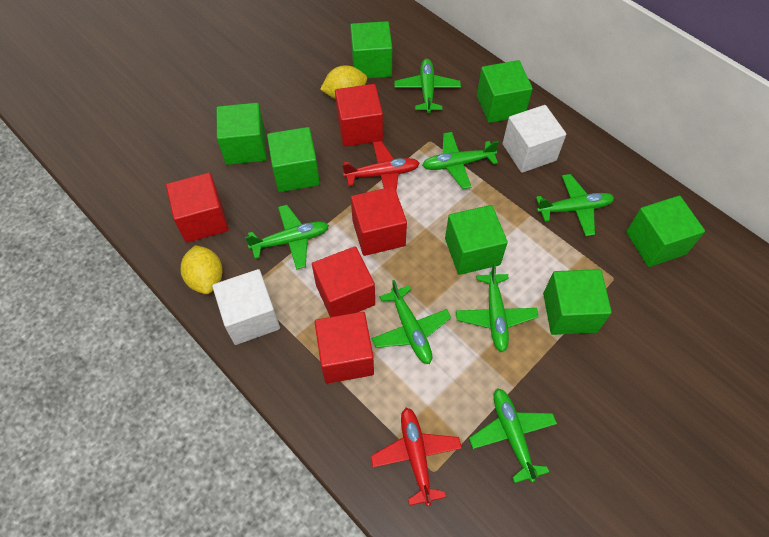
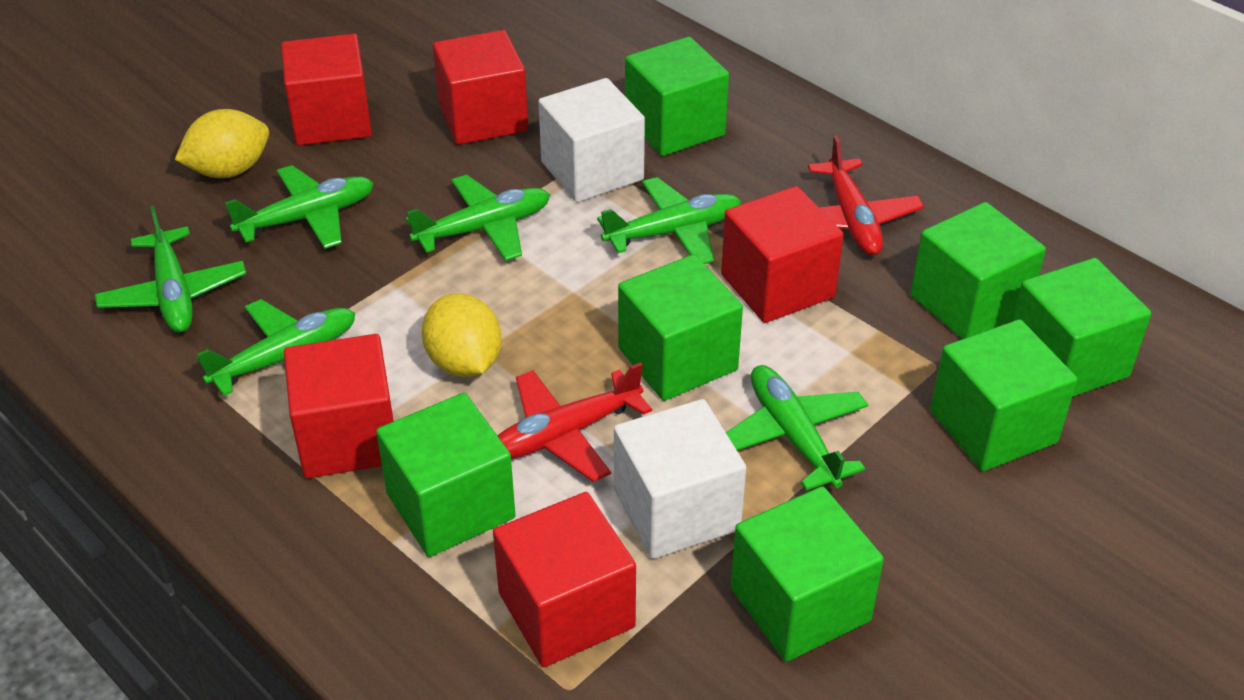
green plane: 7 -> 6

